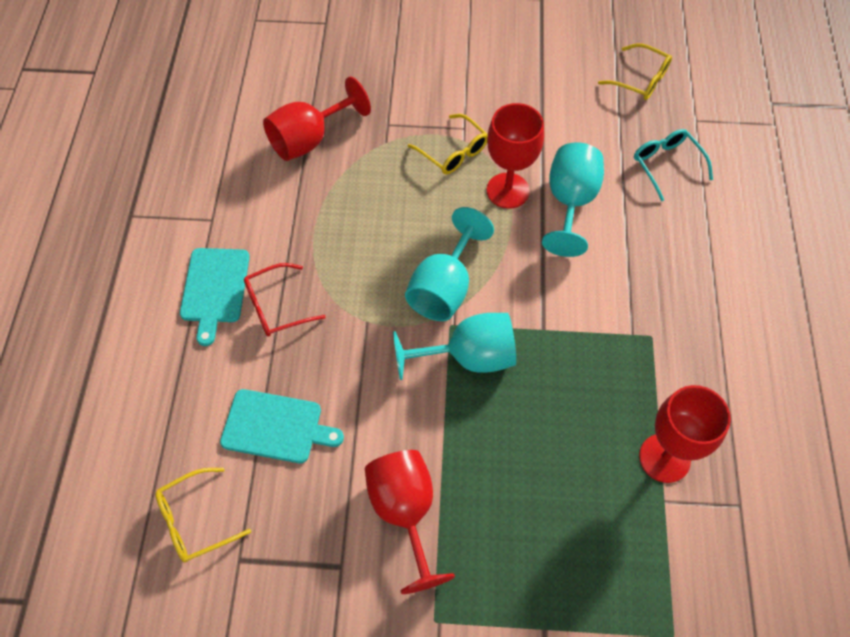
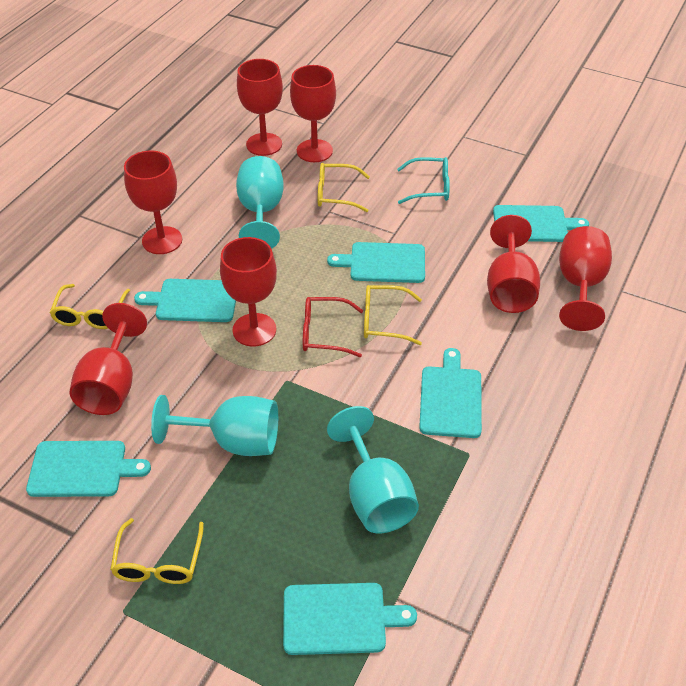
red goblet: 4 -> 7
turquoise cutting board: 2 -> 6
yellow glasses: 3 -> 4

